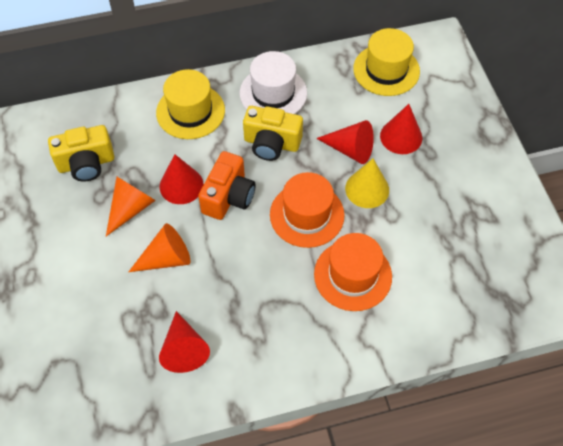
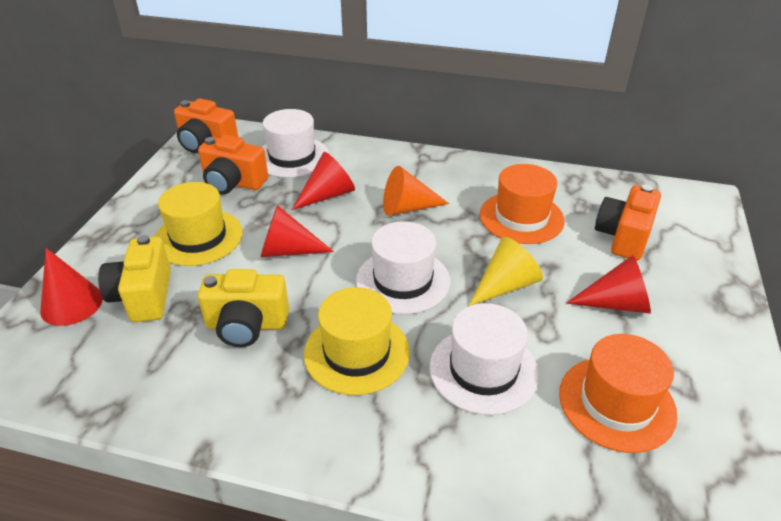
orange camera: 1 -> 3
orange cone: 2 -> 1
white hat: 1 -> 3

